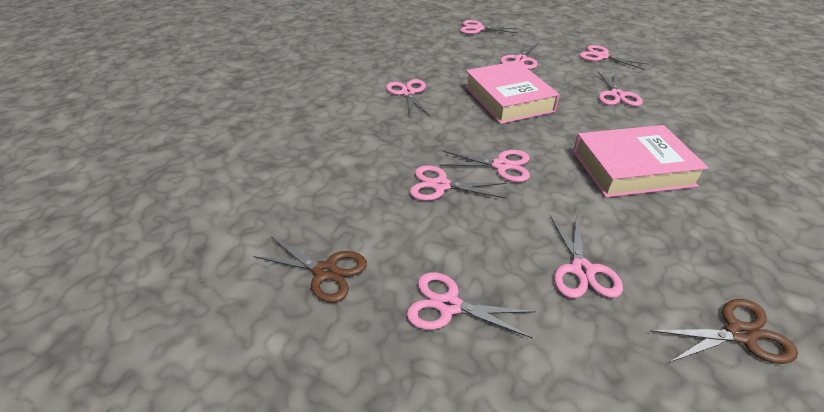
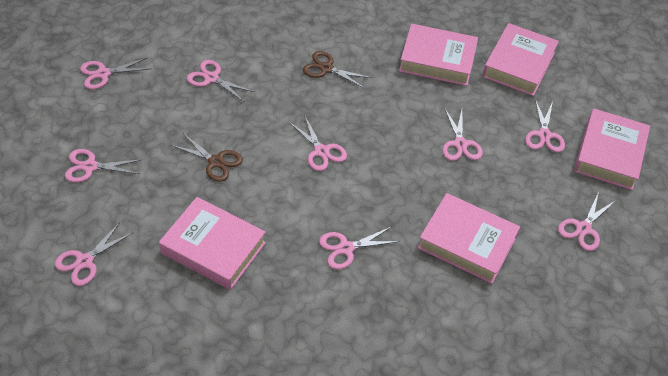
pink book: 2 -> 5

